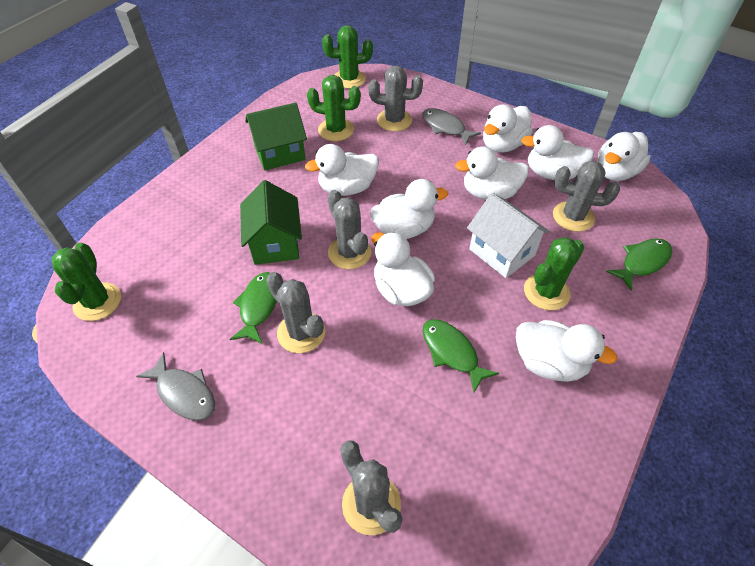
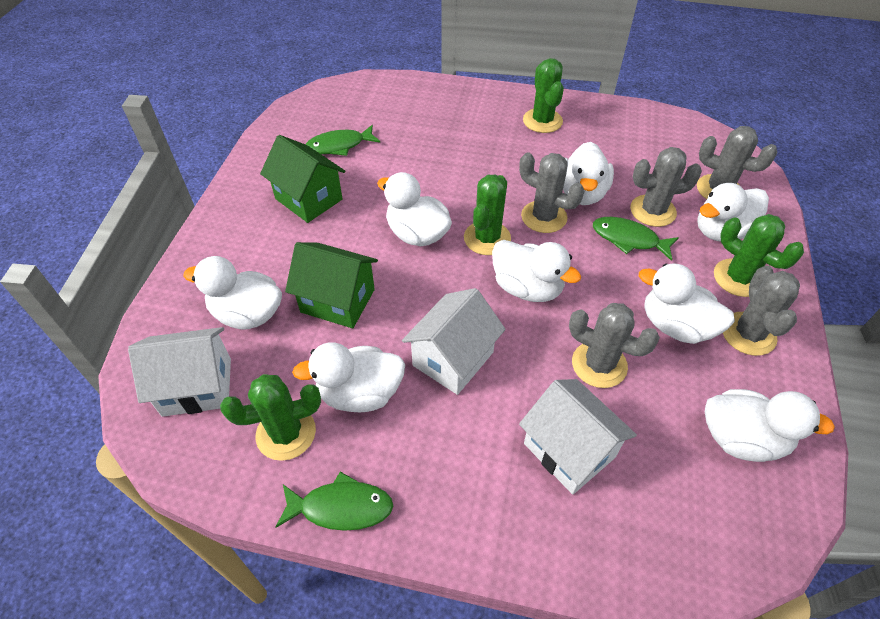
grey fish: 2 -> 0
white house: 1 -> 3

